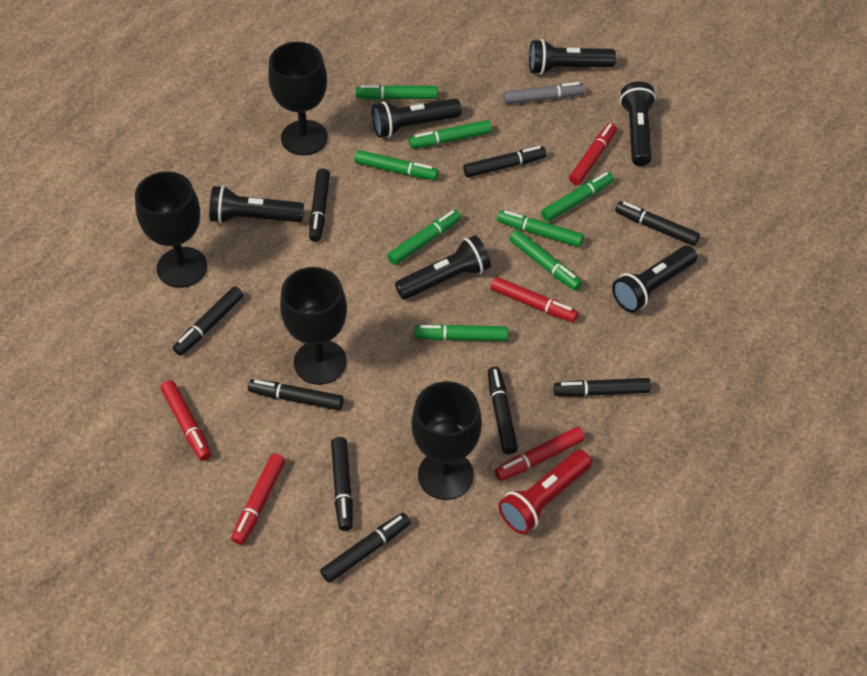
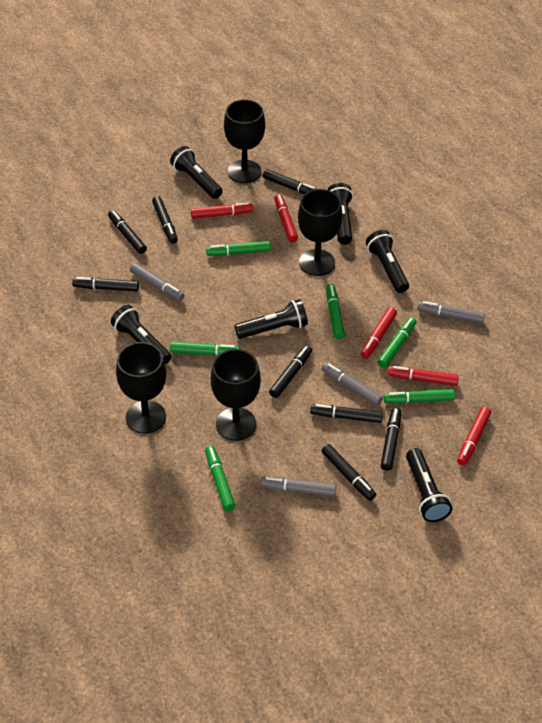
black marker: 9 -> 8
green marker: 8 -> 6
grey marker: 1 -> 4
red flashlight: 1 -> 0

